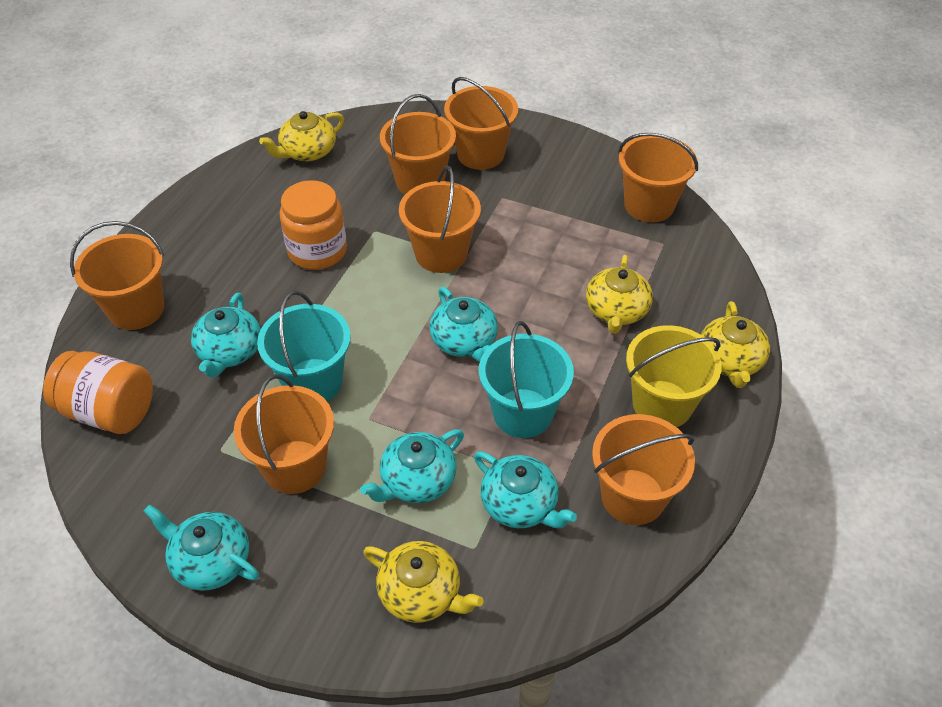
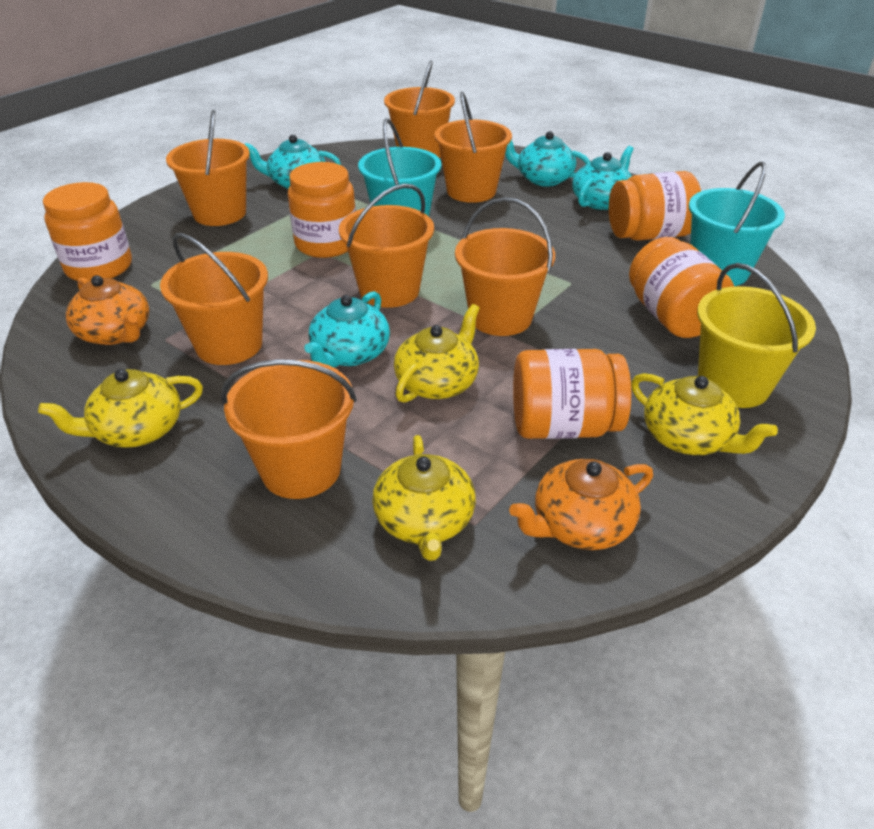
orange jar: 2 -> 5
orange teapot: 0 -> 2
turquoise teapot: 5 -> 4

